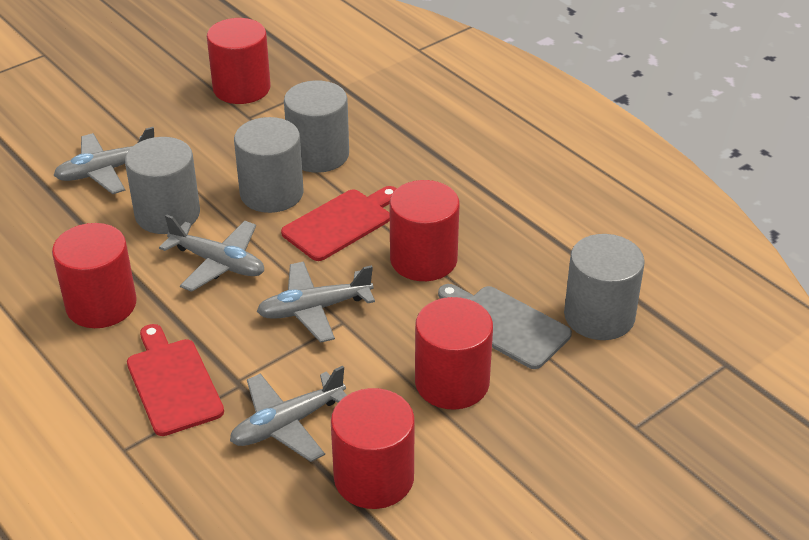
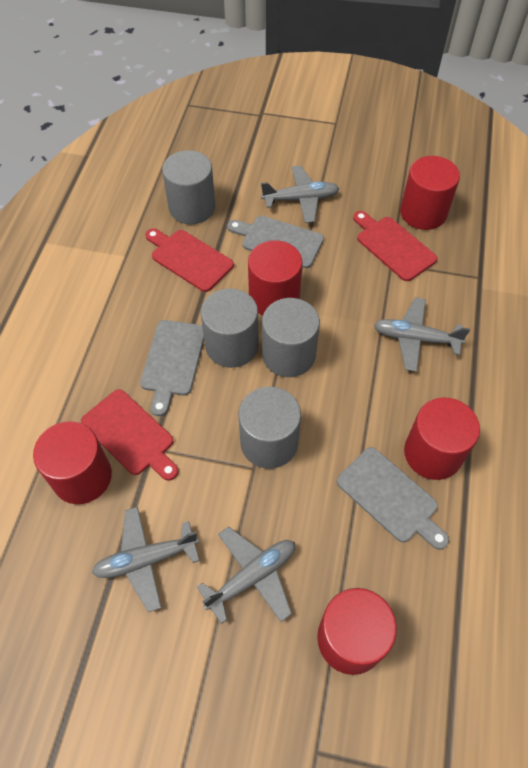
grey cutting board: 1 -> 3
red cutting board: 2 -> 3

